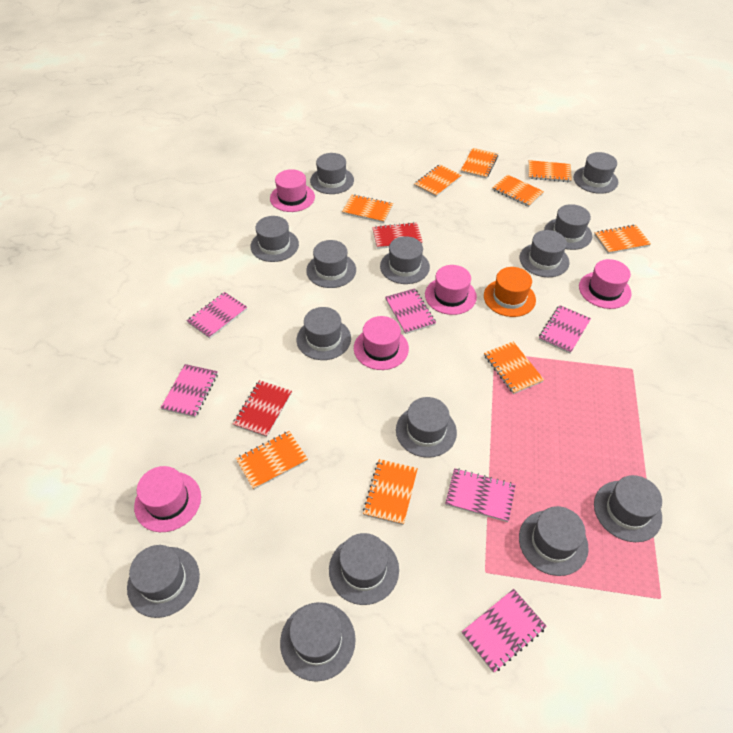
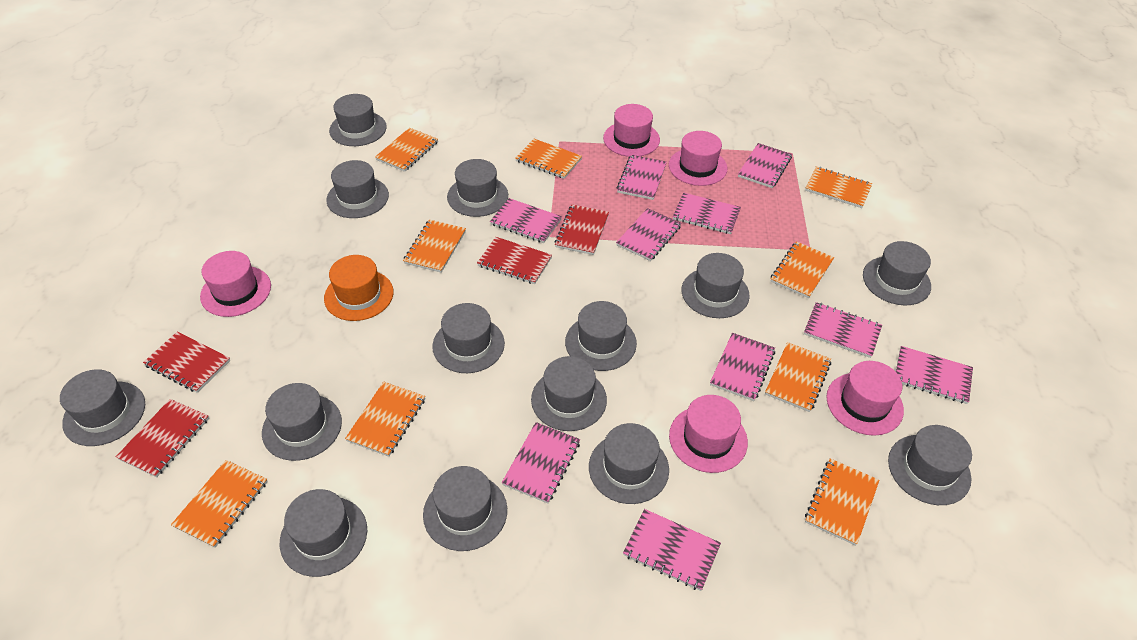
pink notebook: 6 -> 10
red notebook: 2 -> 4

